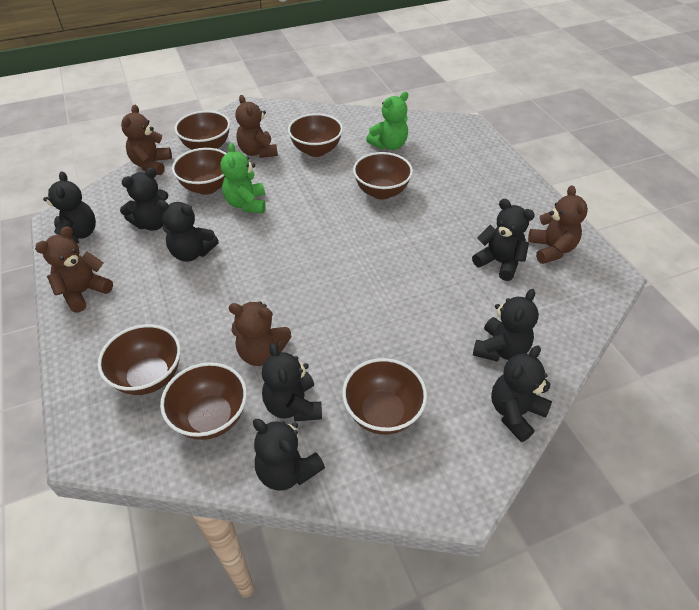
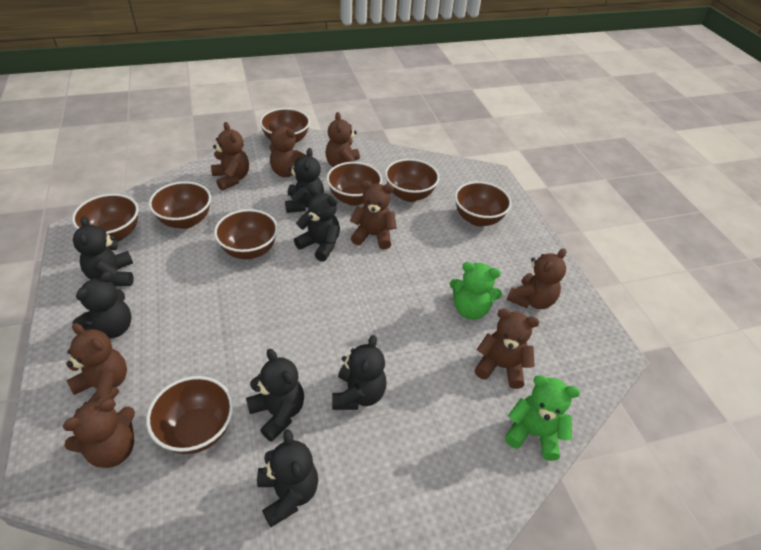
black teddy bear: 8 -> 7
brown bowl: 7 -> 8
brown teddy bear: 5 -> 8

